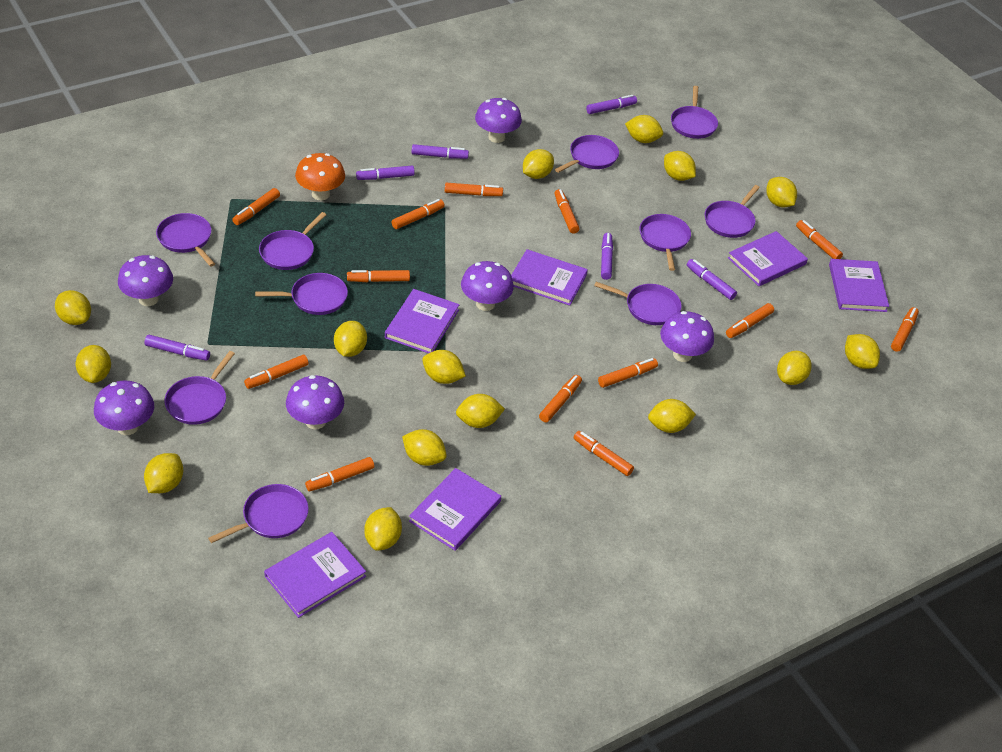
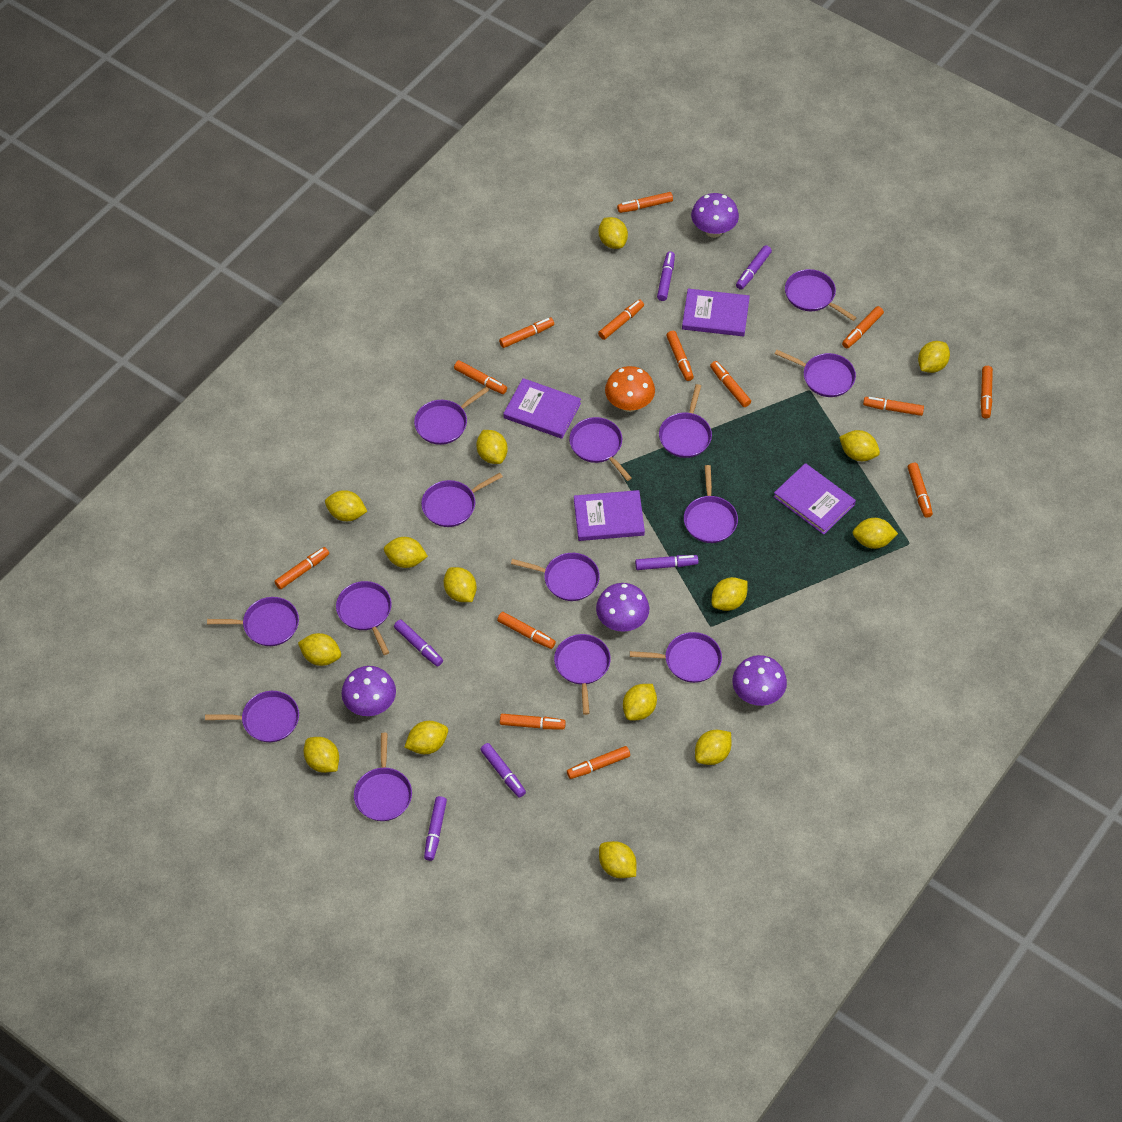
orange marker: 13 -> 14
purple book: 6 -> 4
purple mushroom: 6 -> 4
purple pan: 10 -> 14

